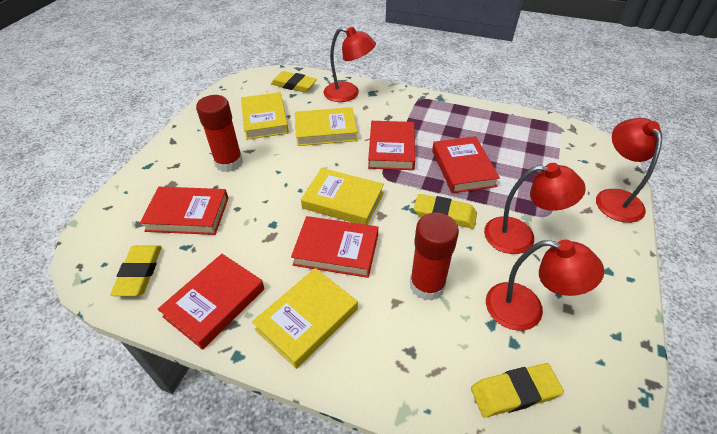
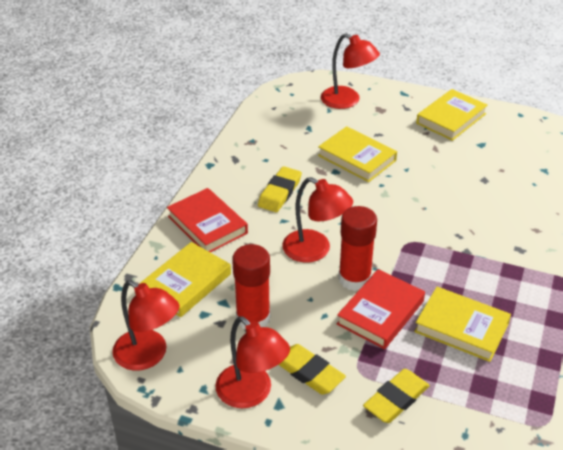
red book: 5 -> 2
yellow eraser: 4 -> 3

